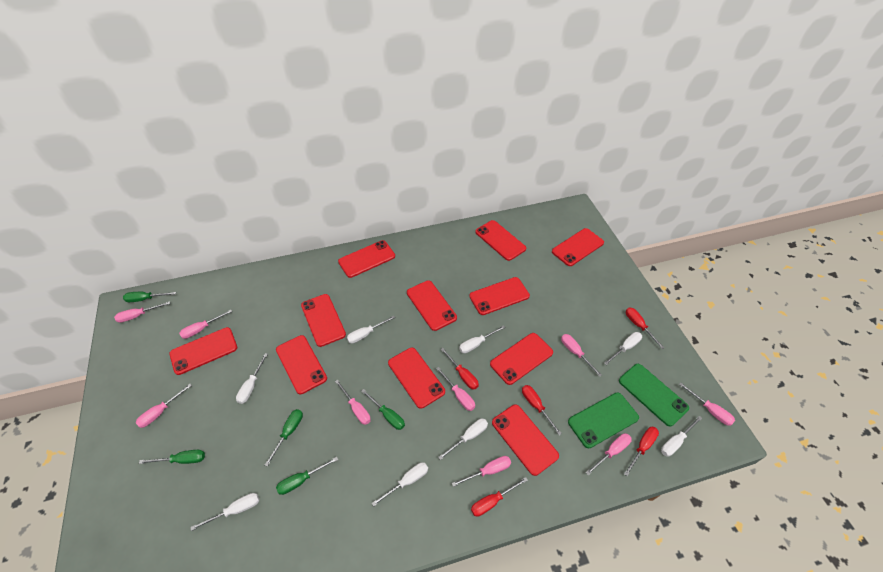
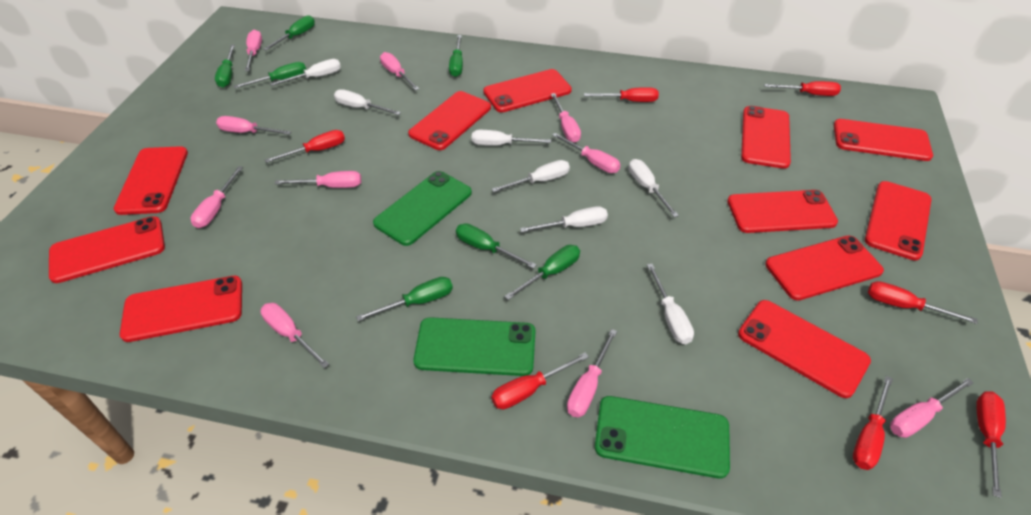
green phone: 2 -> 3
green screwdriver: 5 -> 7
pink screwdriver: 9 -> 10
red screwdriver: 5 -> 7
white screwdriver: 8 -> 7

